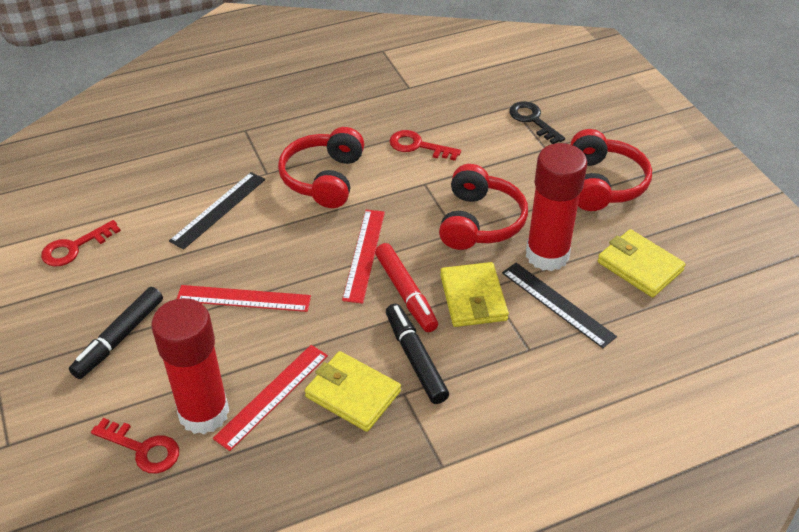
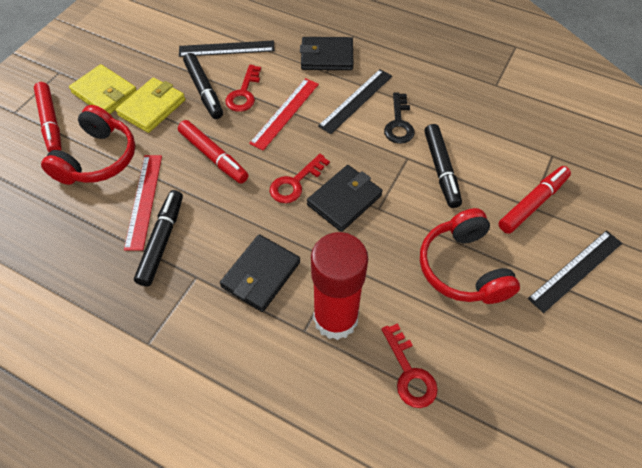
black marker: 2 -> 3
black ruler: 2 -> 3
black wallet: 0 -> 3
red glue stick: 2 -> 1
red headphones: 3 -> 2
red marker: 1 -> 3
red ruler: 3 -> 2
yellow wallet: 3 -> 2

